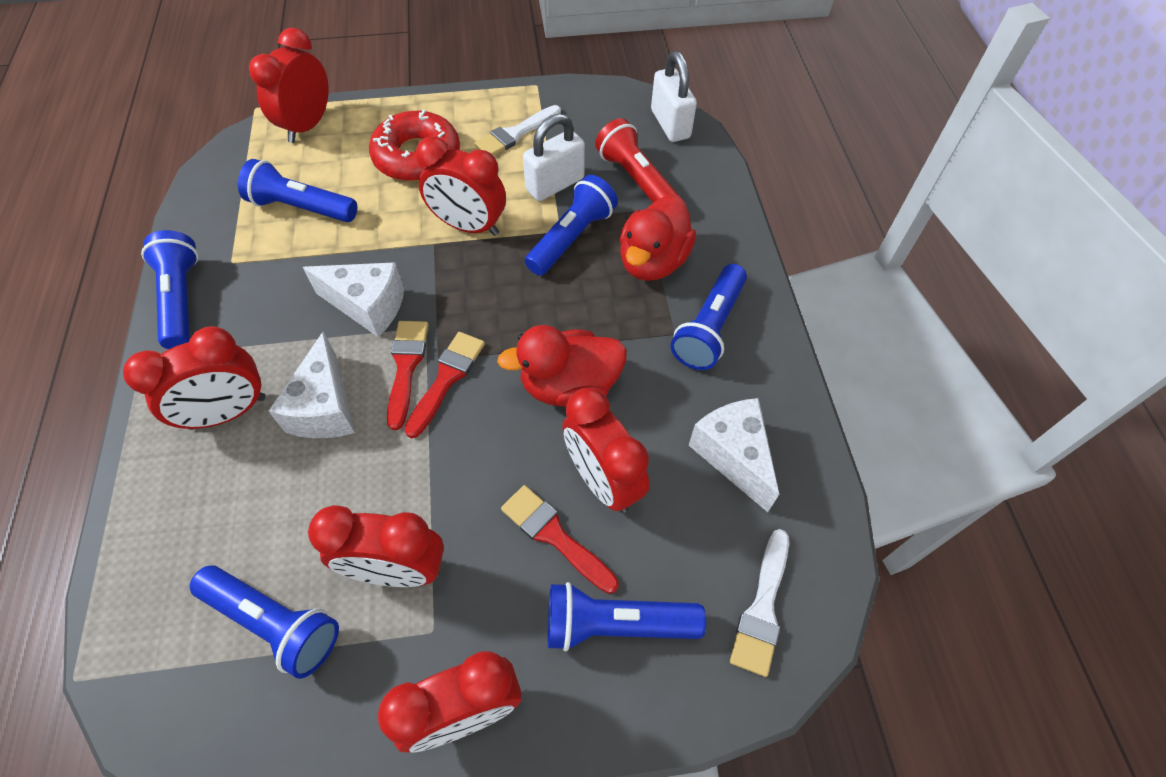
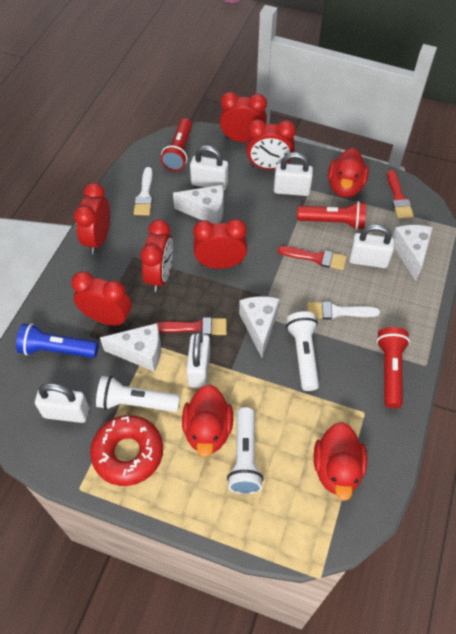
blue flashlight: 6 -> 1
red duck: 2 -> 3
red flashlight: 1 -> 3
white cheese: 3 -> 4
white flashlight: 0 -> 3
white padlock: 2 -> 5

